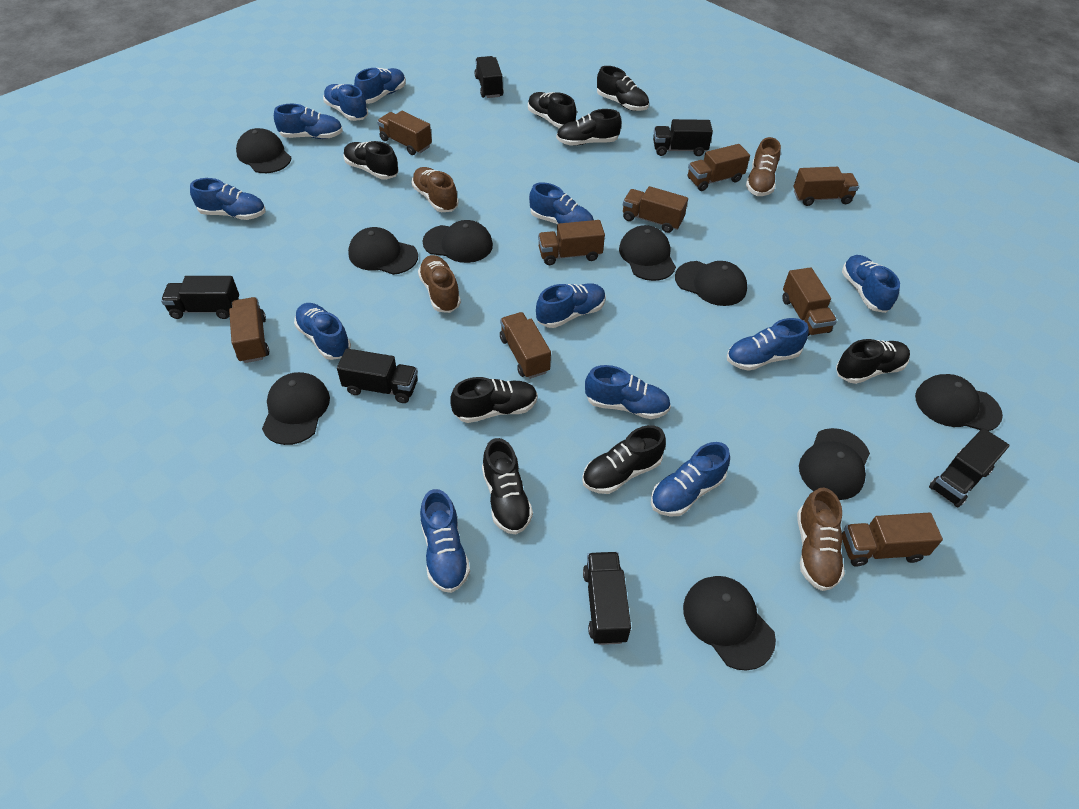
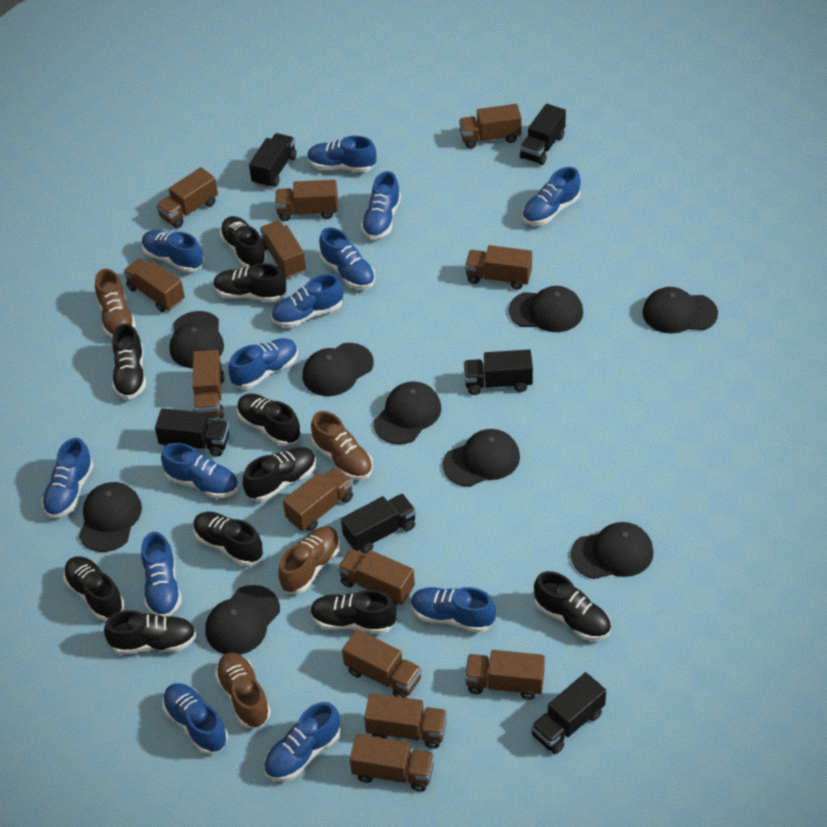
black shoe: 8 -> 10
blue shoe: 12 -> 13
brown truck: 9 -> 13

